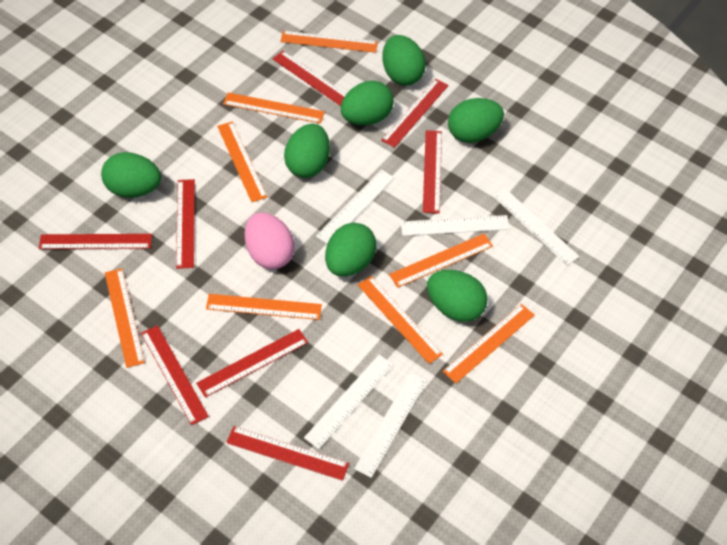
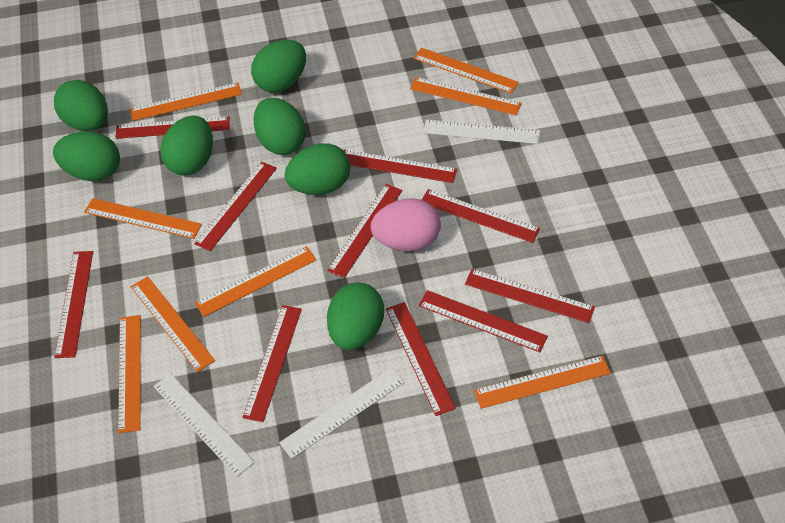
red ruler: 8 -> 10
white ruler: 5 -> 3

